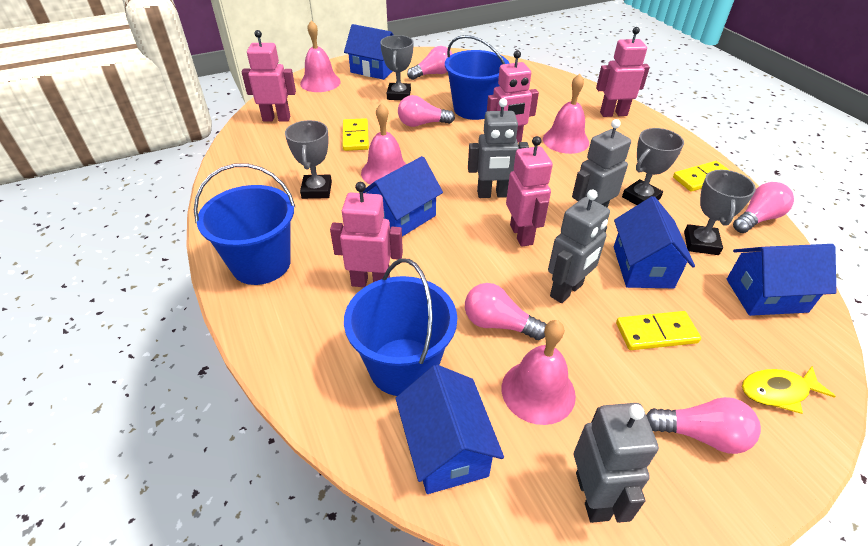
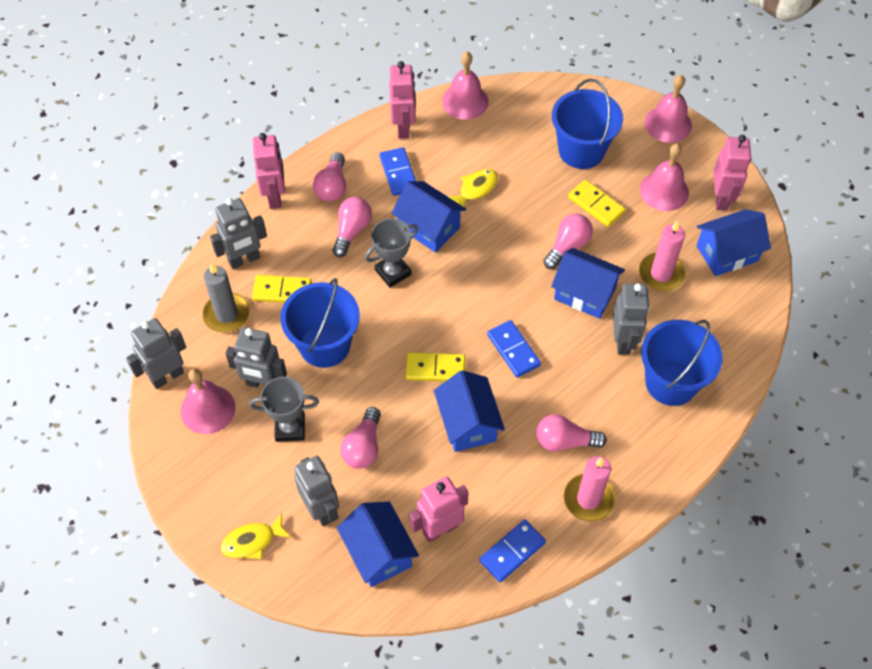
blue domino: 0 -> 3
grey candle: 0 -> 1
grey robot: 4 -> 5
grey trophy: 4 -> 2
pink candle: 0 -> 2
pink robot: 5 -> 4
yellow fish: 1 -> 2

